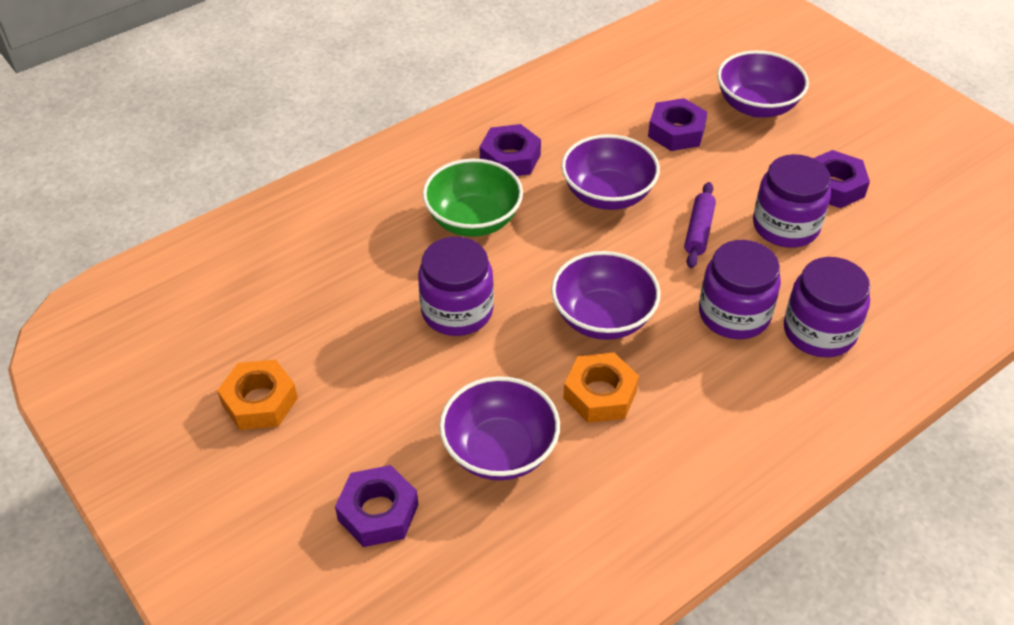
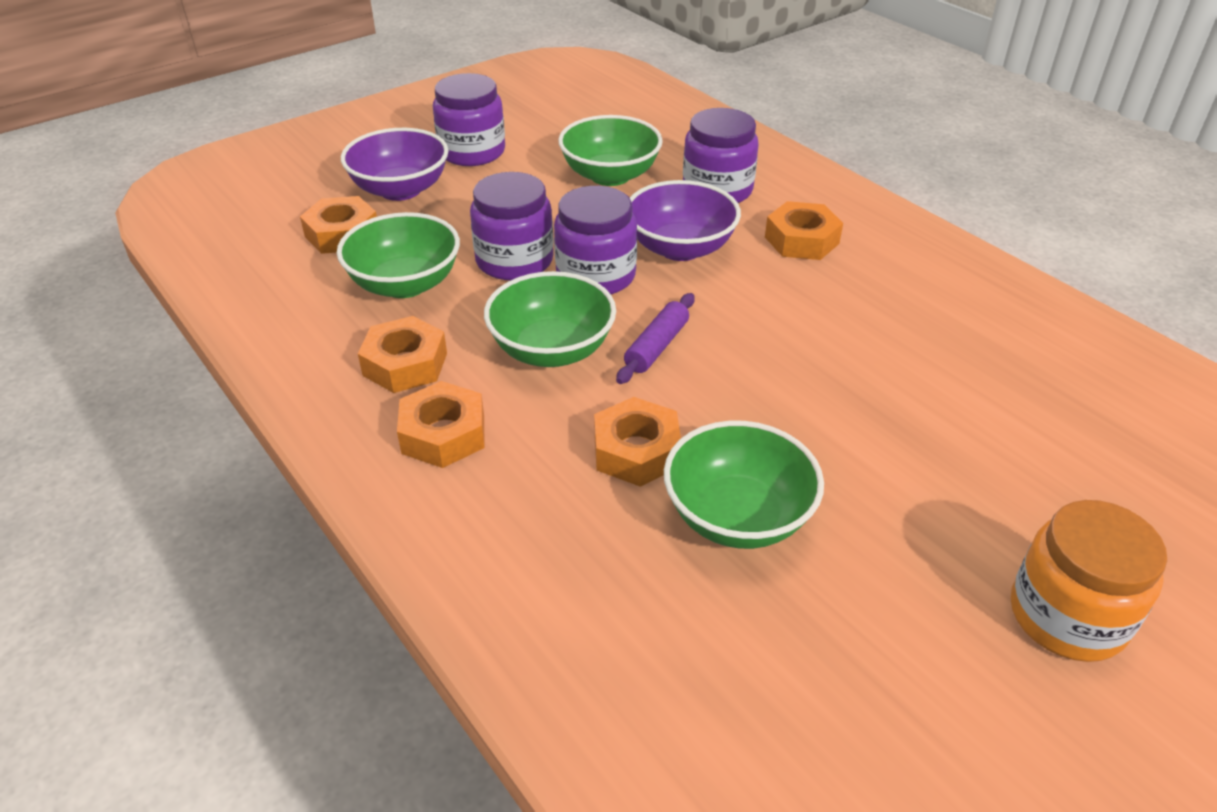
green bowl: 1 -> 4
orange jar: 0 -> 1
orange nut: 2 -> 5
purple bowl: 4 -> 2
purple nut: 4 -> 0

